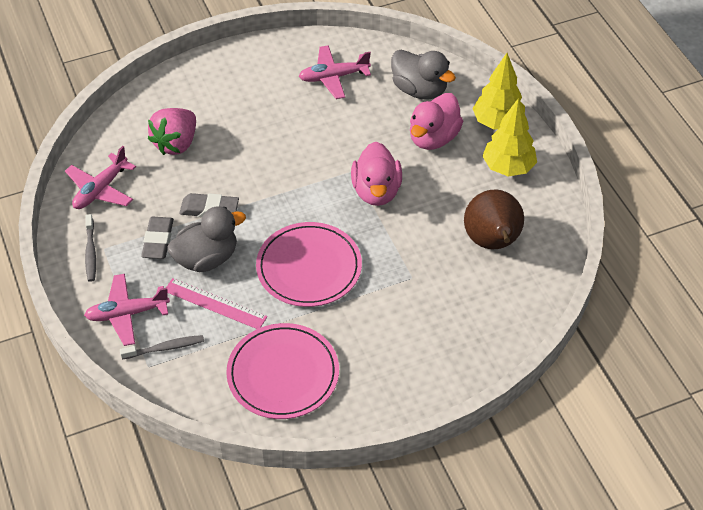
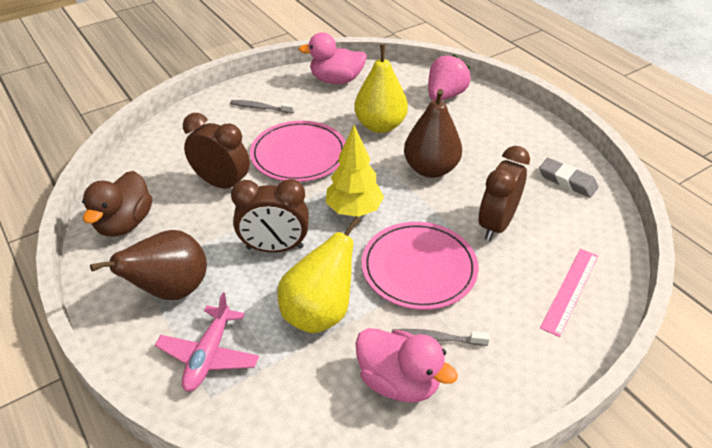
brown clock: 0 -> 3
brown duck: 0 -> 1
brown pear: 1 -> 2
grey duck: 2 -> 0
grey eraser: 2 -> 1
pink plane: 3 -> 1
yellow pear: 0 -> 2
yellow tree: 2 -> 1

